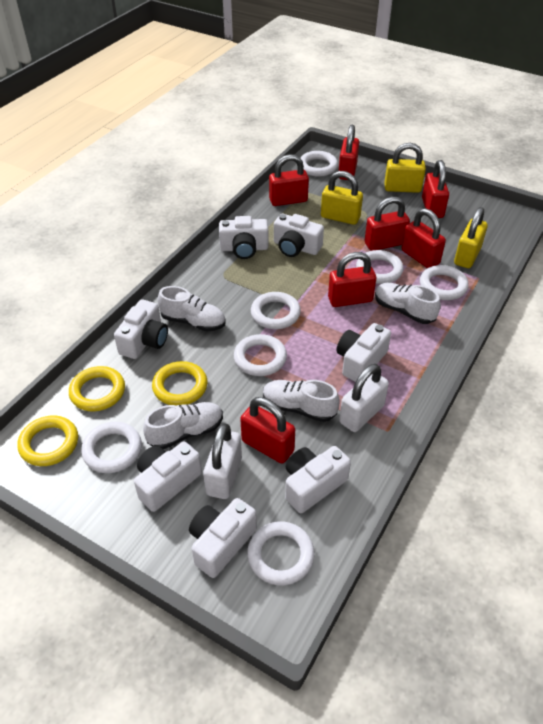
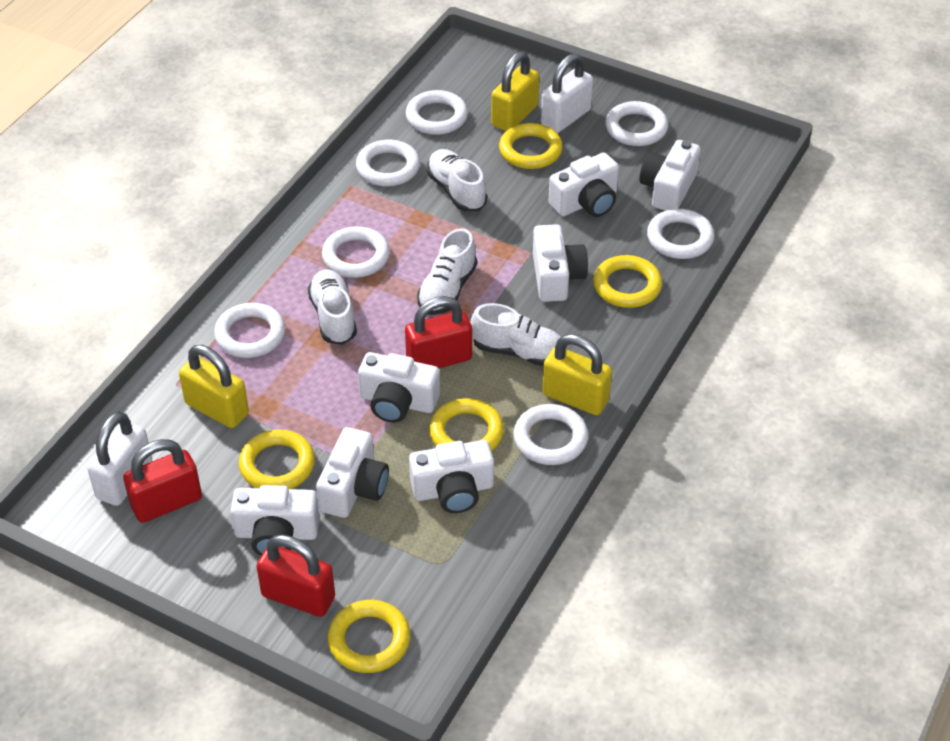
red padlock: 7 -> 3
yellow ring: 3 -> 5

